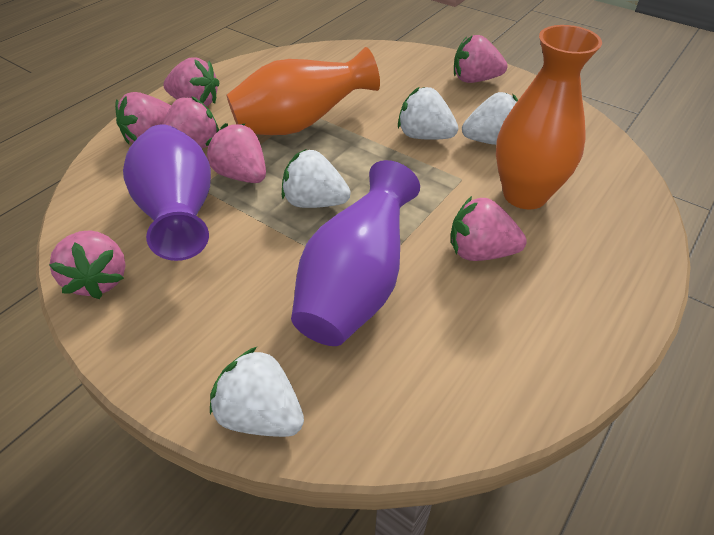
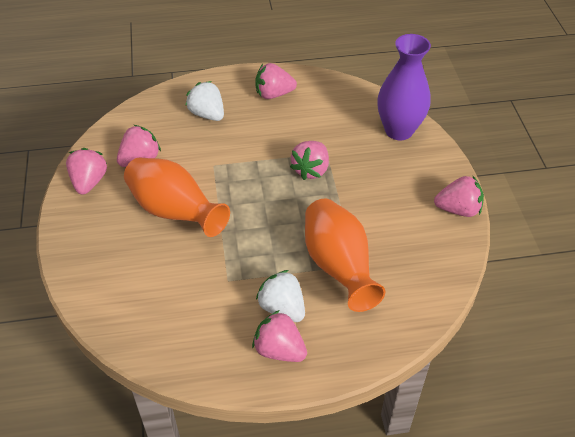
pink strawberry: 7 -> 6
purple vase: 2 -> 1
white strawberry: 4 -> 2

